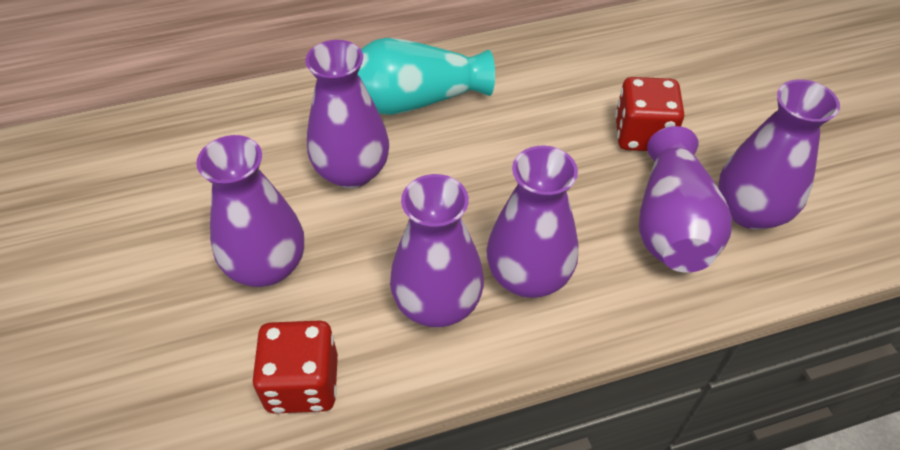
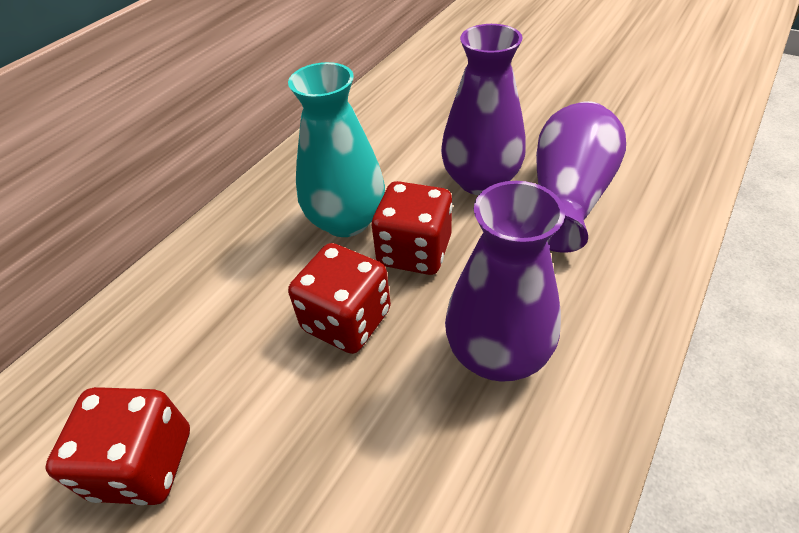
purple vase: 6 -> 3
red dice: 2 -> 3

